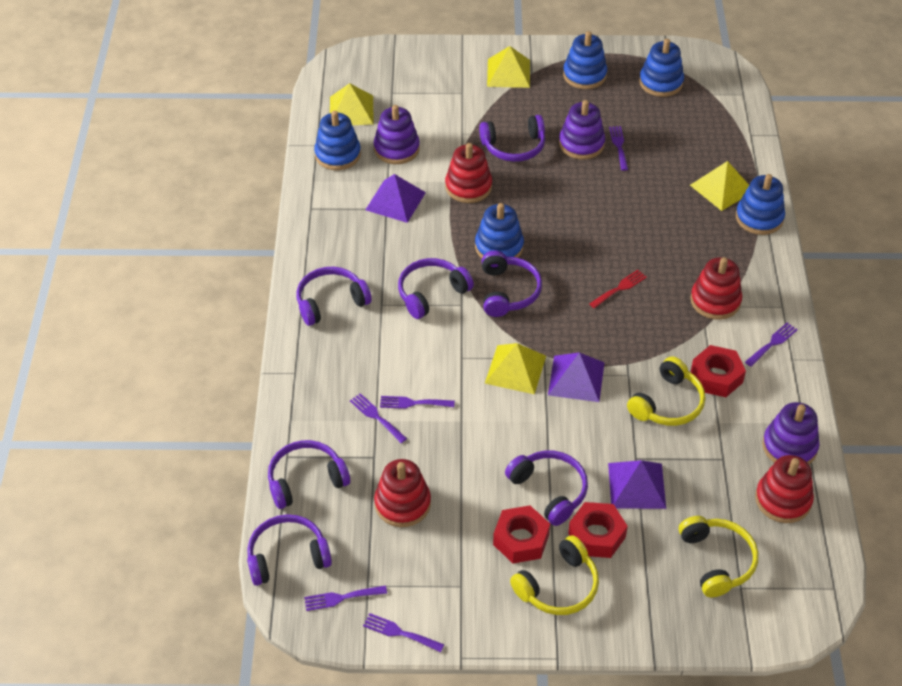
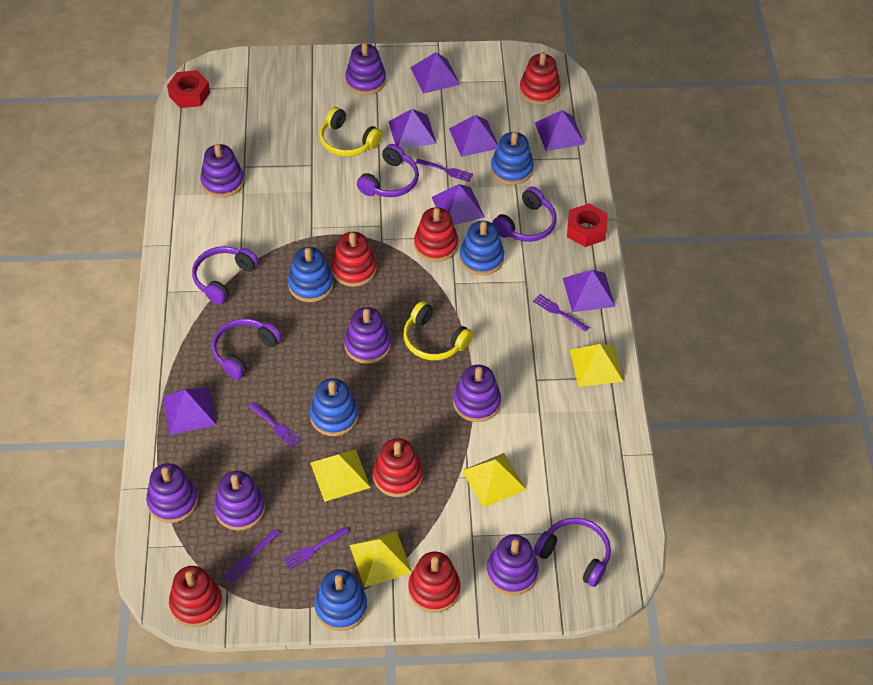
purple fork: 6 -> 5
purple headphones: 7 -> 5
purple pyramid: 3 -> 7
purple stacking toy: 3 -> 7
red fork: 1 -> 0
red nut: 3 -> 2
red stacking toy: 4 -> 6
yellow headphones: 3 -> 2

